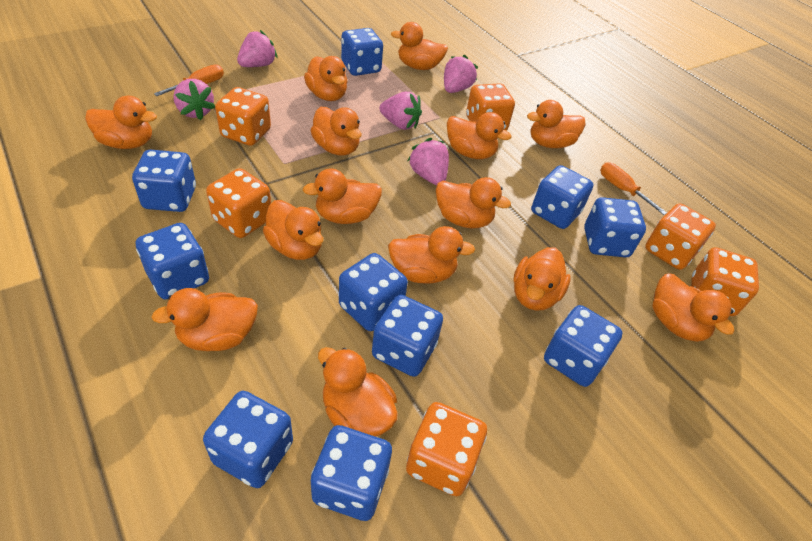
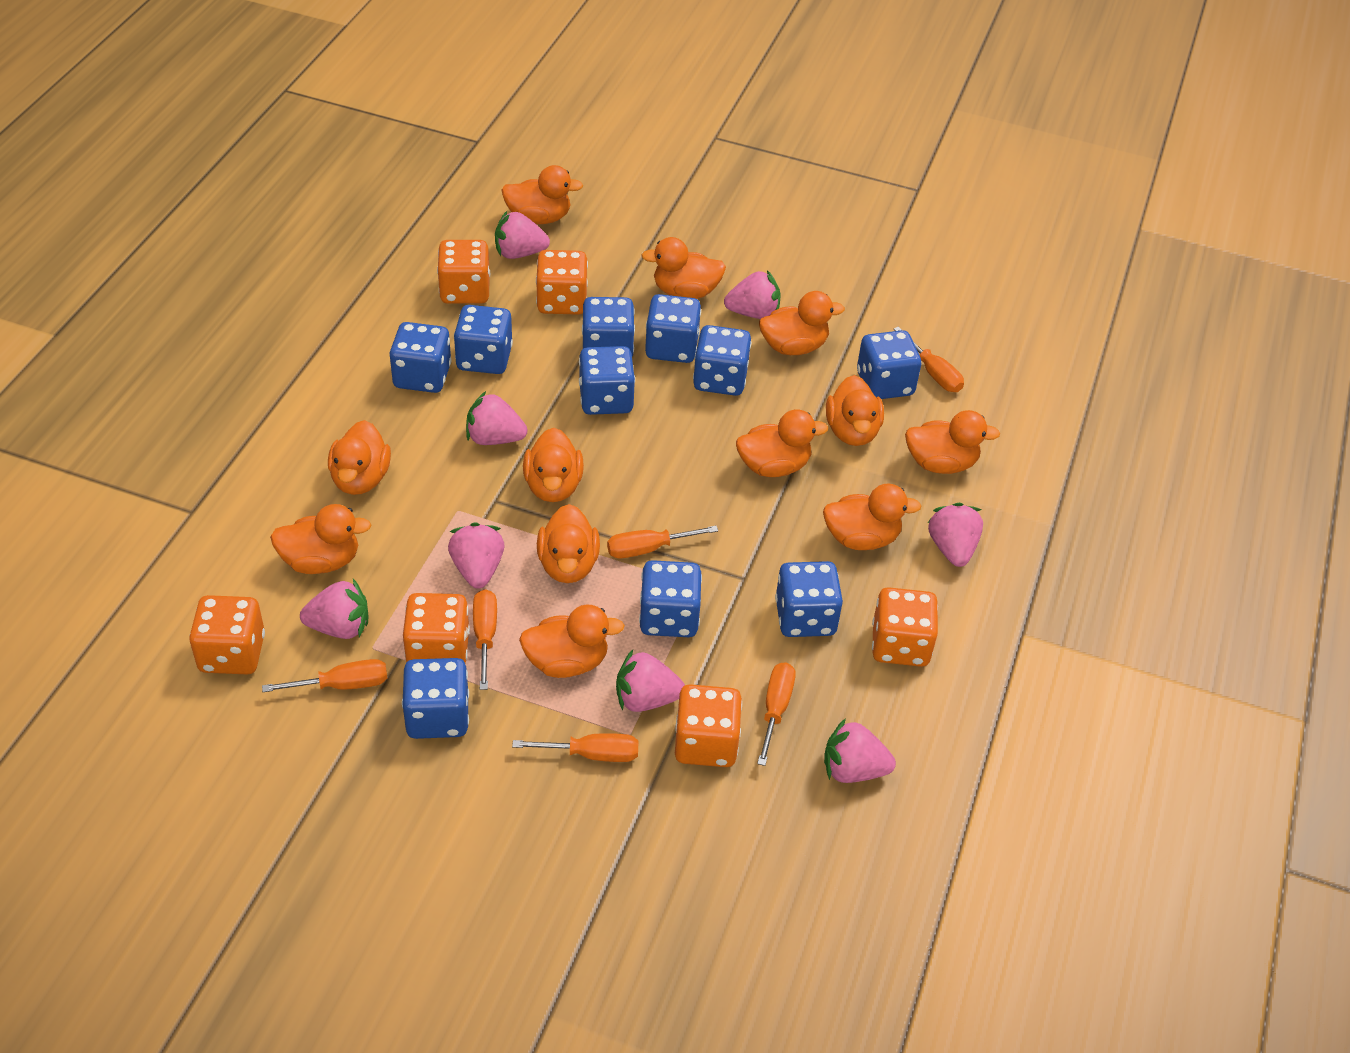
orange duck: 14 -> 12
orange screwdriver: 2 -> 6
pink strawberry: 5 -> 8

